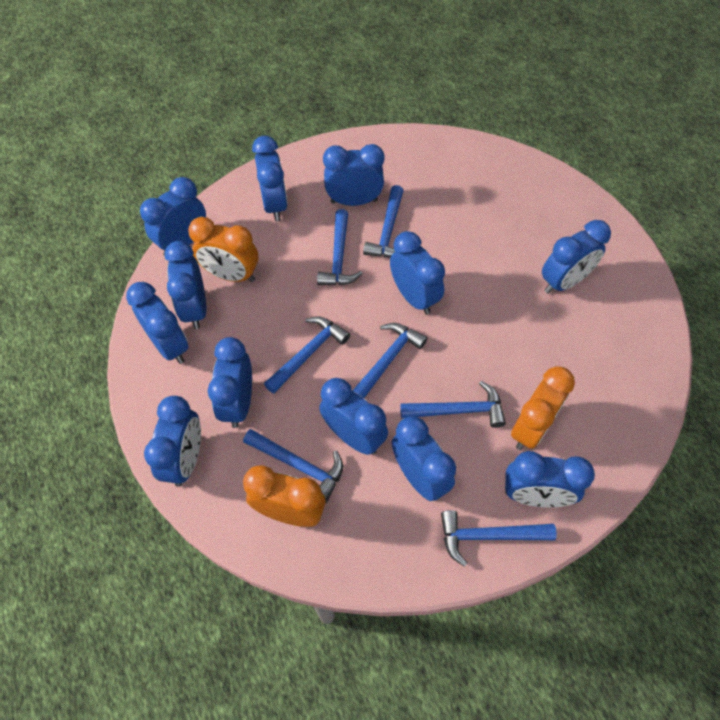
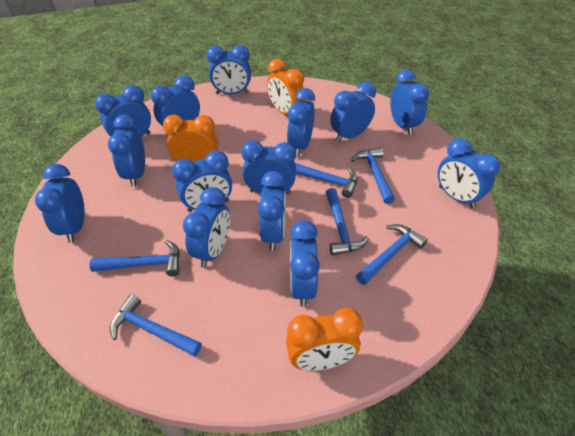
blue clock: 12 -> 14
blue hammer: 7 -> 6

